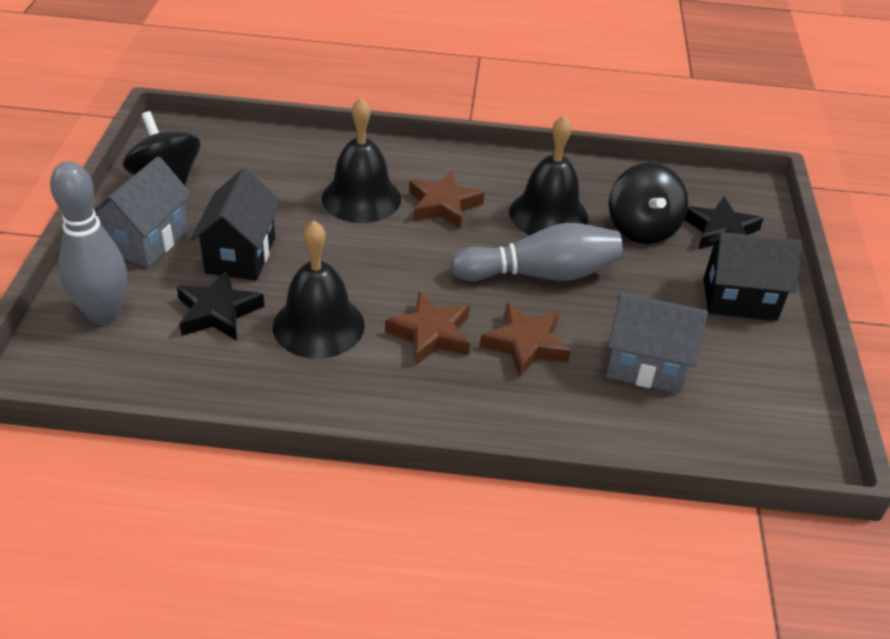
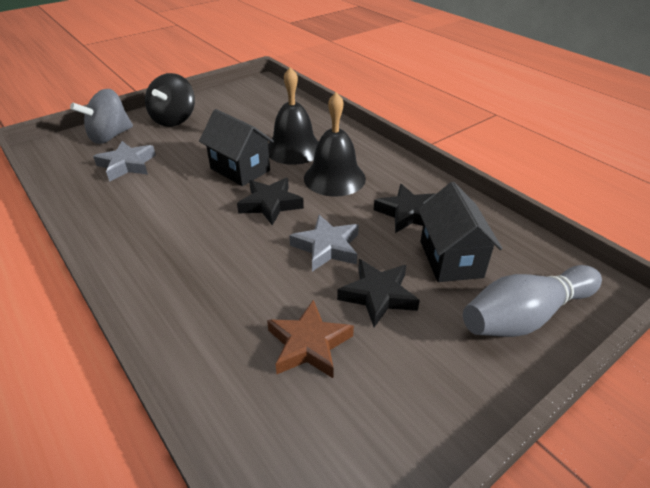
black bell: 3 -> 2
black spinning top: 2 -> 1
black star: 2 -> 3
brown star: 3 -> 1
grey bowling pin: 2 -> 1
grey house: 2 -> 0
grey spinning top: 0 -> 1
grey star: 0 -> 2

